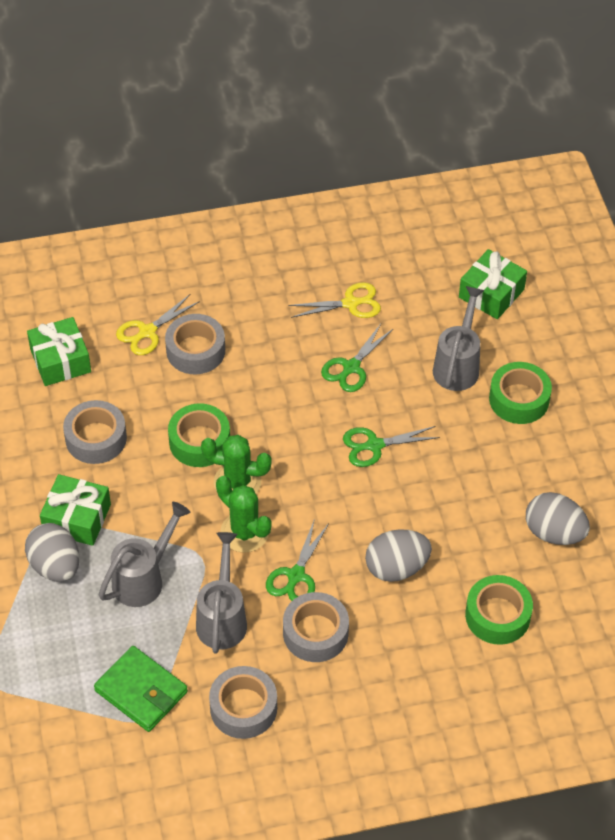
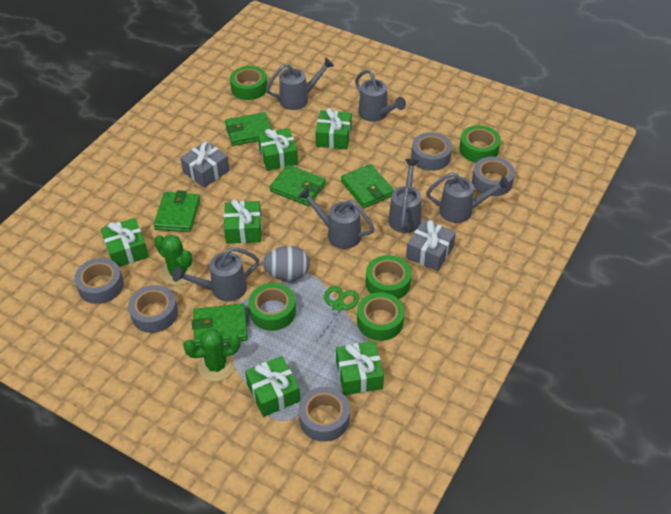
green gift: 3 -> 6
green scissors: 3 -> 1
green tape: 3 -> 5
green wallet: 1 -> 5
grey egg: 3 -> 1
grey gift: 0 -> 2
grey tape: 4 -> 5
grey watering can: 3 -> 6
yellow scissors: 2 -> 0

